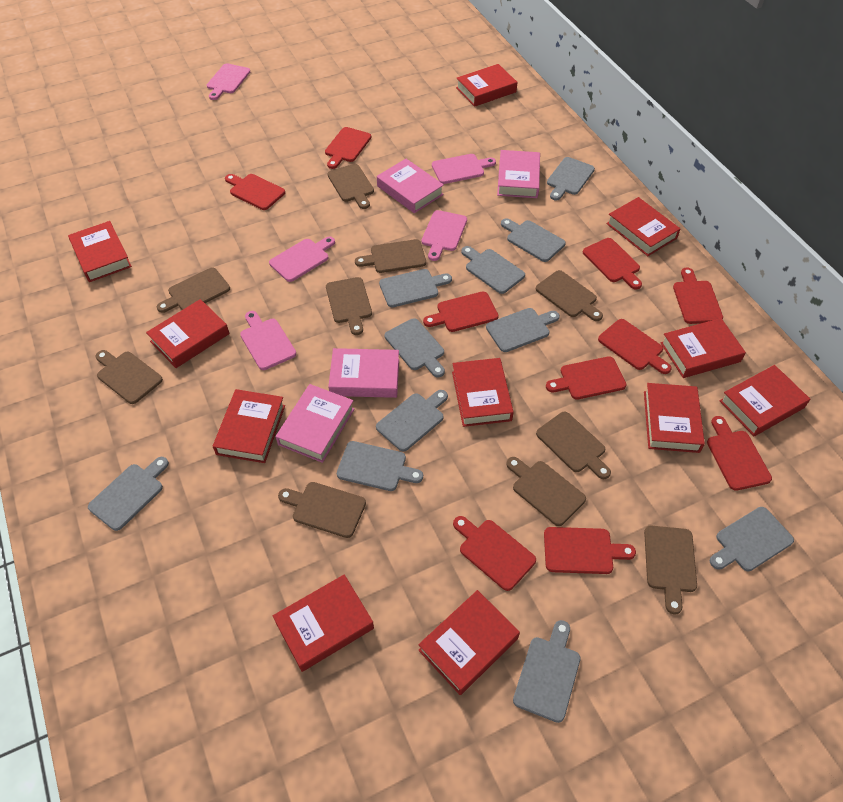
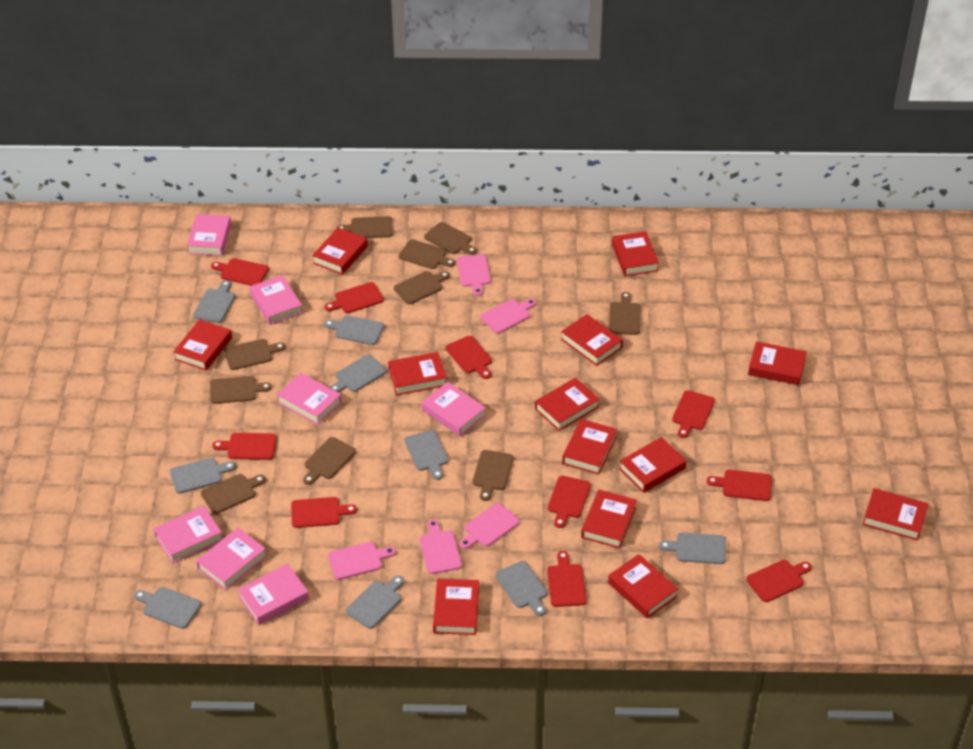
grey cutting board: 11 -> 9
pink book: 4 -> 7
red book: 11 -> 13

